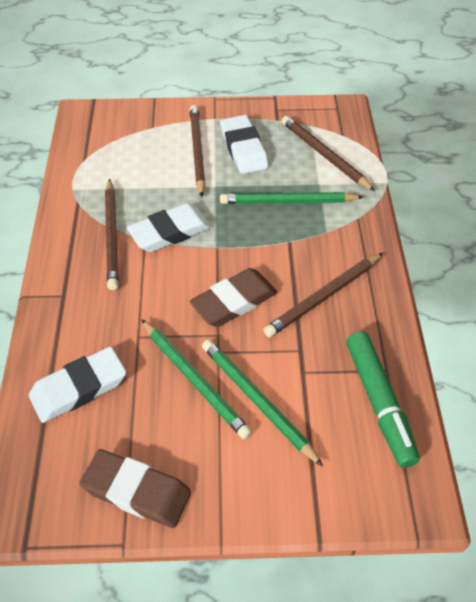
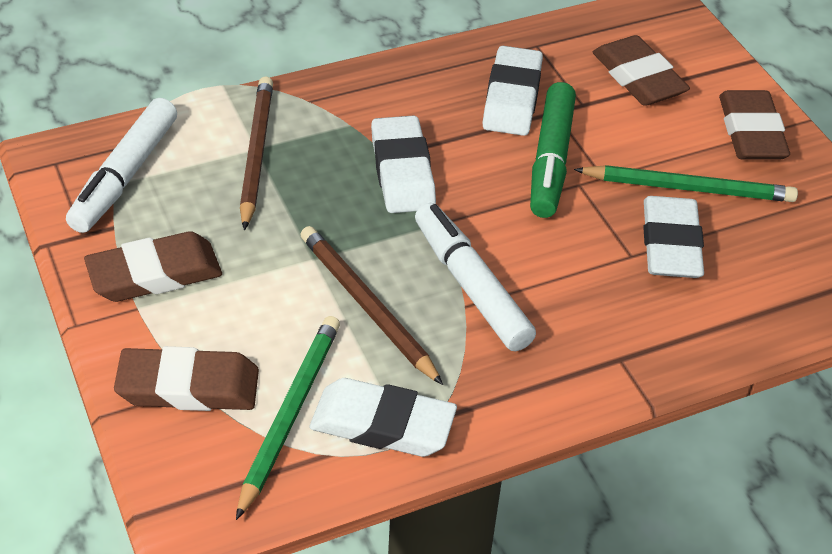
brown eraser: 2 -> 4
brown pencil: 4 -> 2
green pencil: 3 -> 2
white eraser: 3 -> 4
white marker: 0 -> 2

